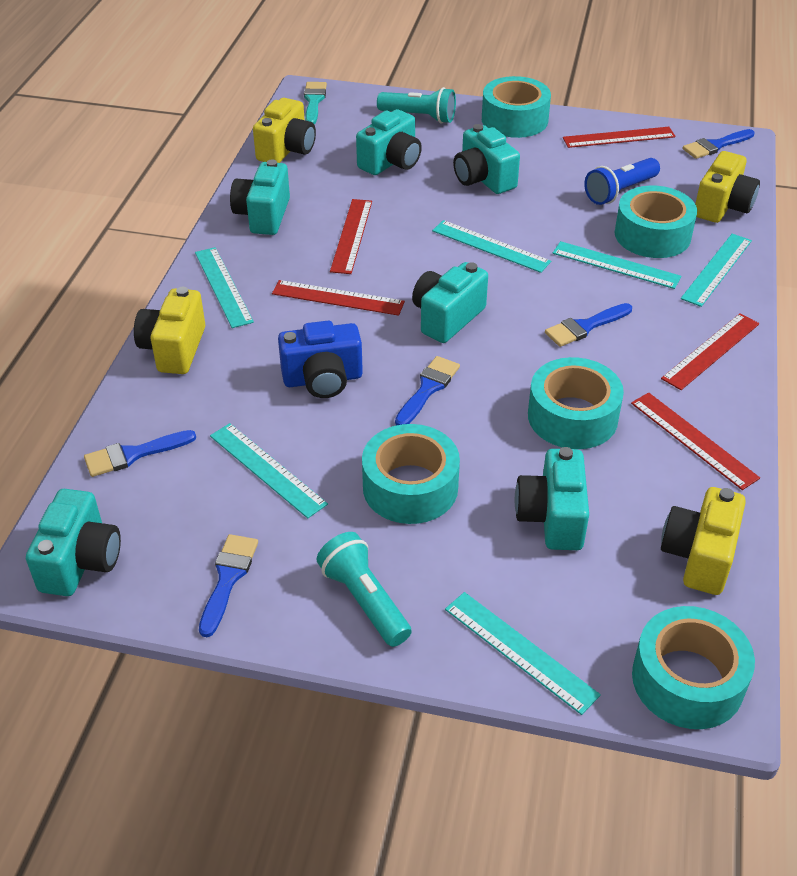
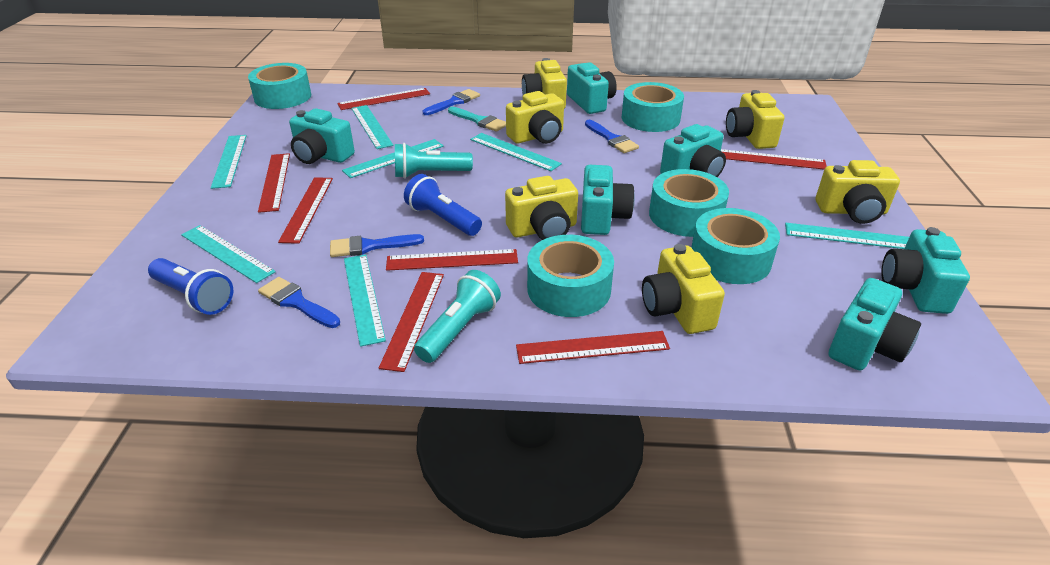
blue brush: 5 -> 4
blue camera: 1 -> 0
blue flashlight: 1 -> 2
red ruler: 5 -> 7
turquoise ruler: 6 -> 7
yellow camera: 4 -> 6

